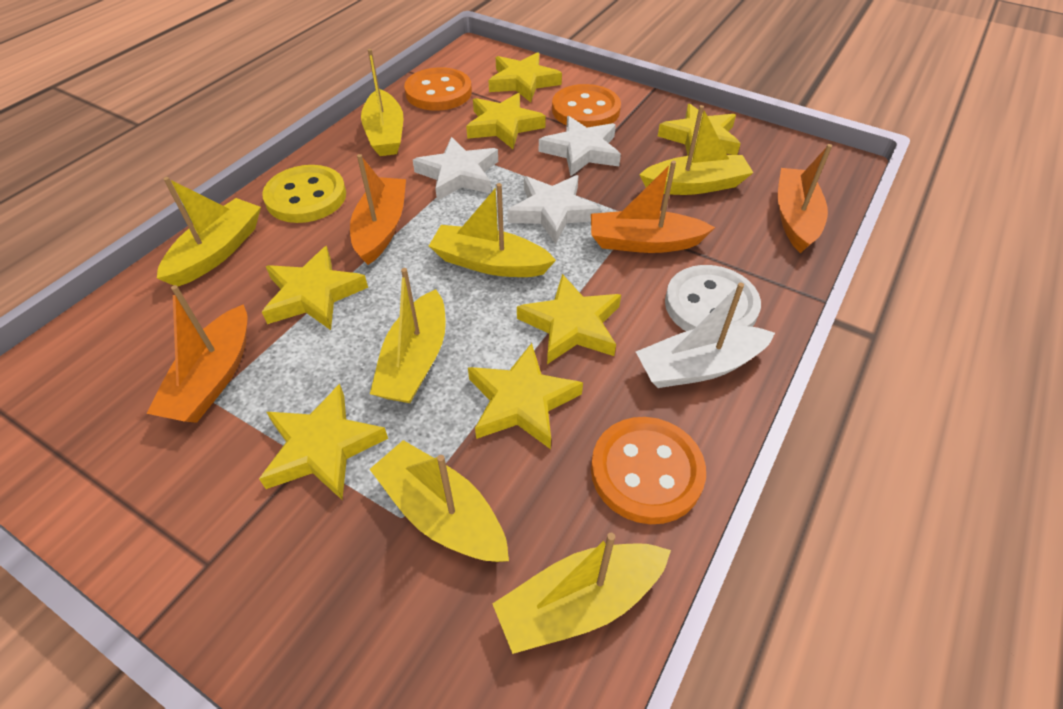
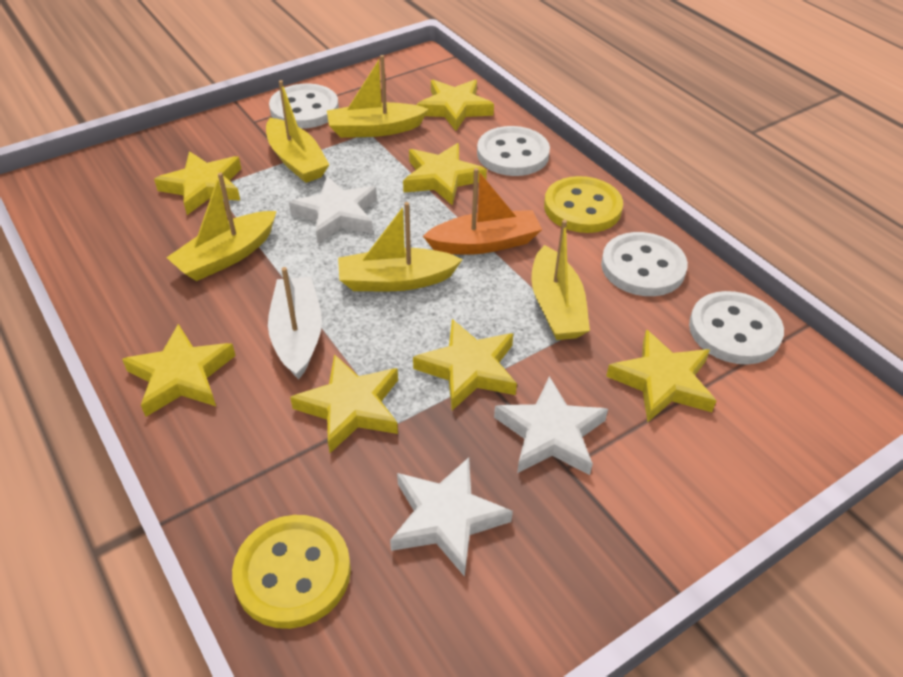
orange boat: 4 -> 1
orange button: 3 -> 0
white button: 1 -> 4
yellow boat: 7 -> 5
yellow button: 1 -> 2

